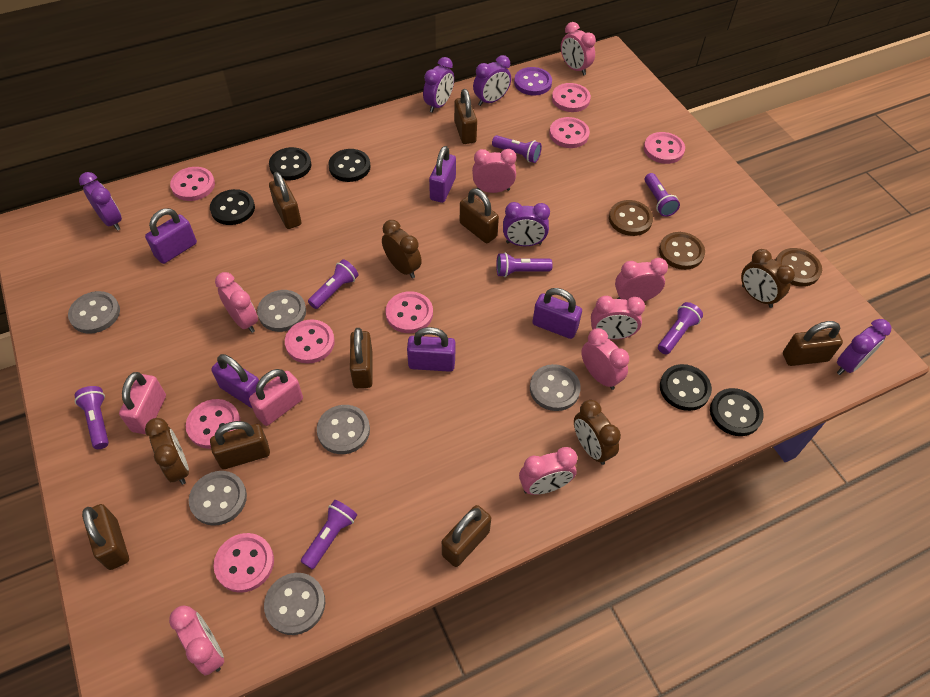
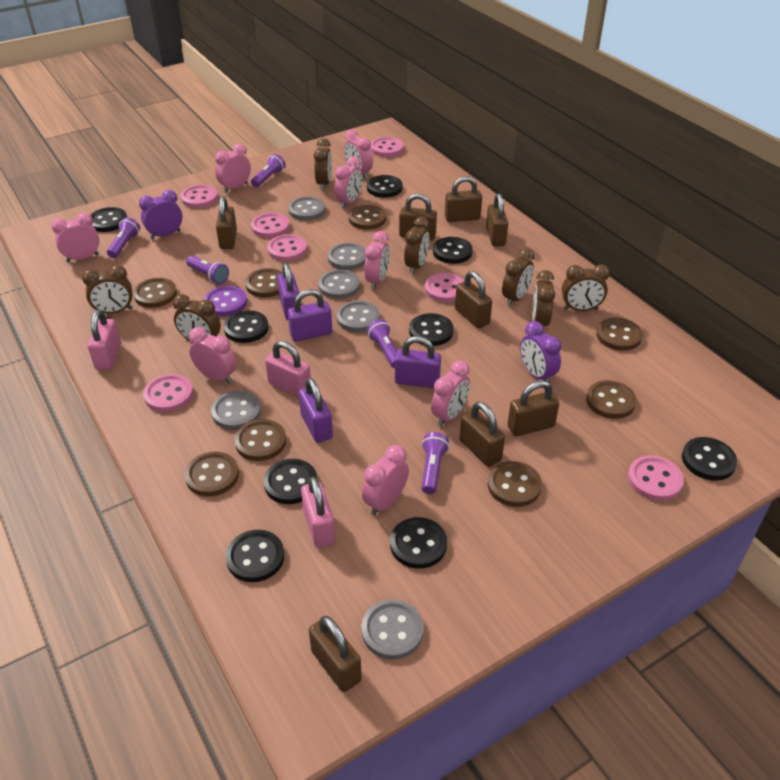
black button: 5 -> 9
brown button: 3 -> 8
brown clock: 4 -> 7
pink button: 8 -> 7
pink padlock: 2 -> 3
purple clock: 5 -> 2
purple flashlight: 7 -> 5
purple padlock: 5 -> 4

